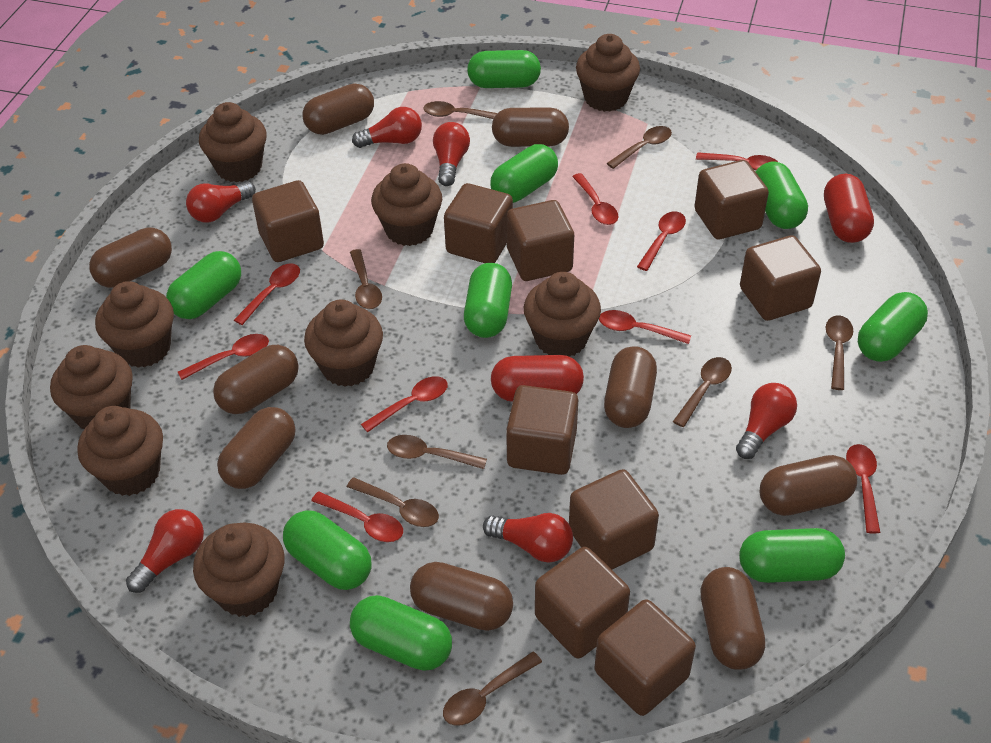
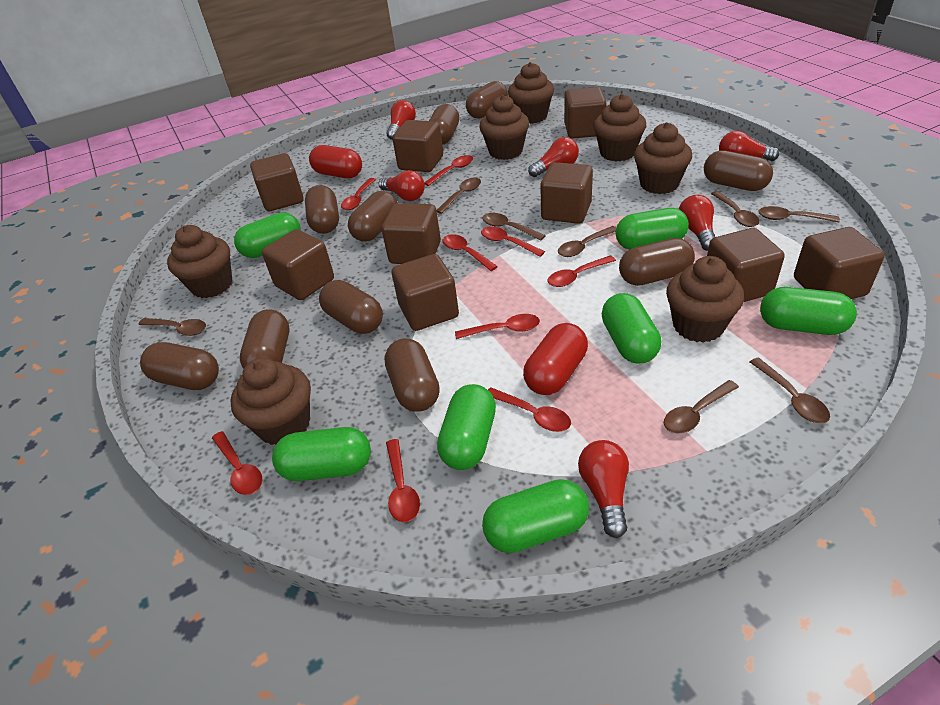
brown capsule: 9 -> 10
brown cupcake: 9 -> 7
green capsule: 9 -> 7

